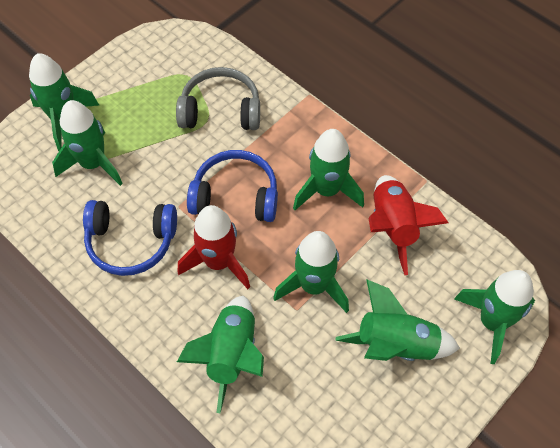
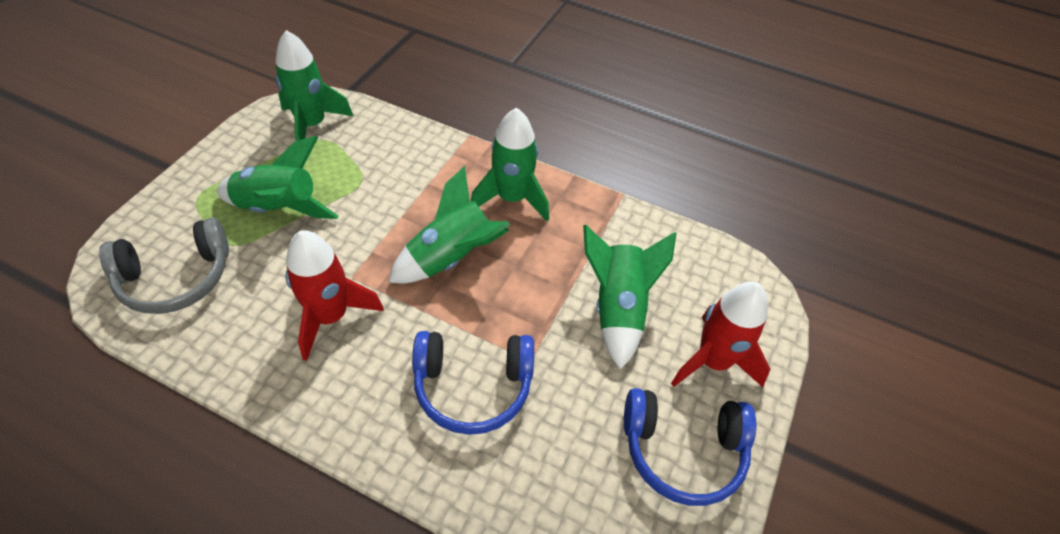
green rocket: 7 -> 5

